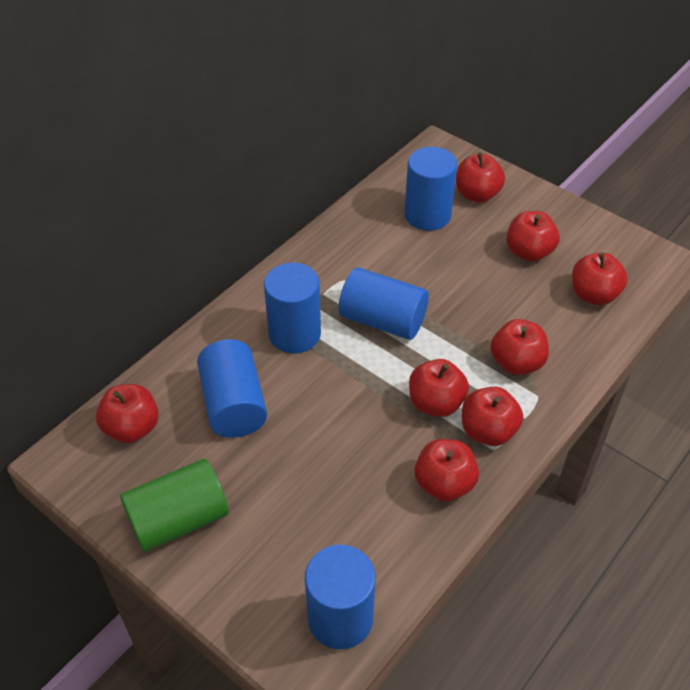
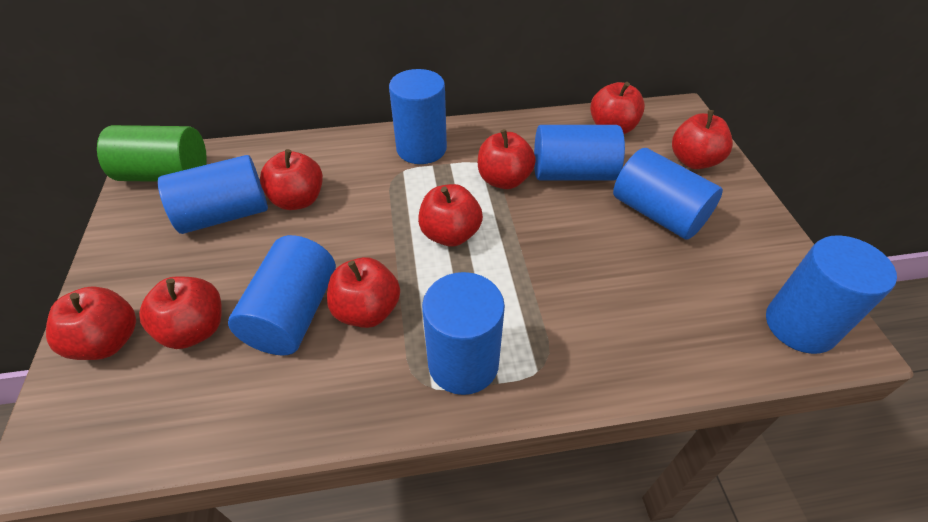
blue cylinder: 5 -> 7

